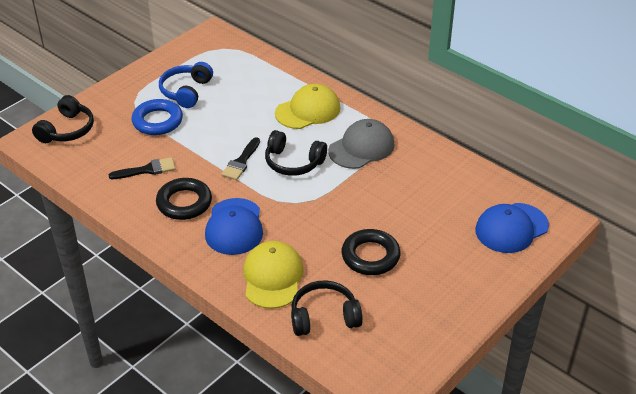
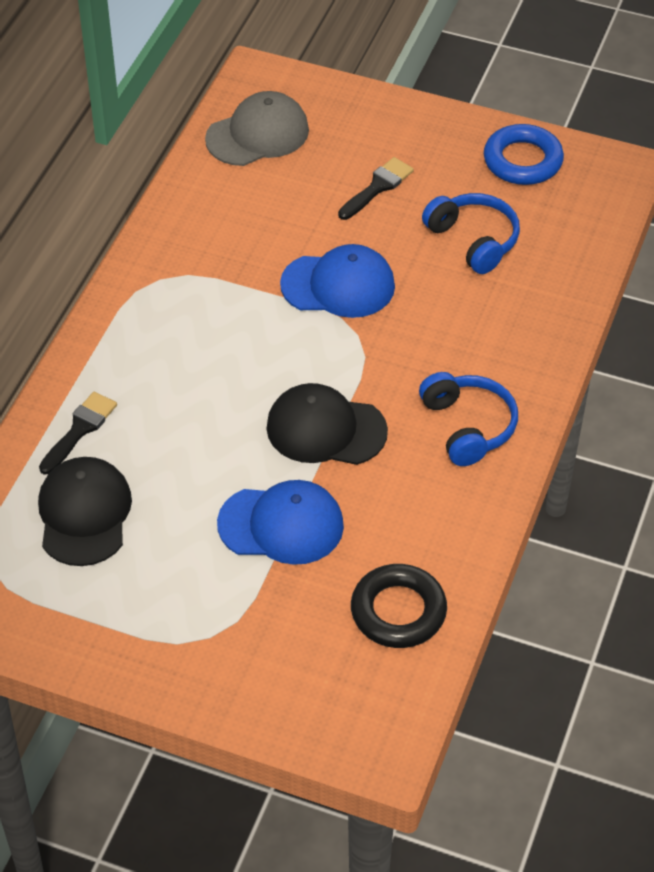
black cap: 0 -> 2
black headphones: 3 -> 0
black ring: 2 -> 1
blue headphones: 1 -> 2
yellow cap: 2 -> 0

